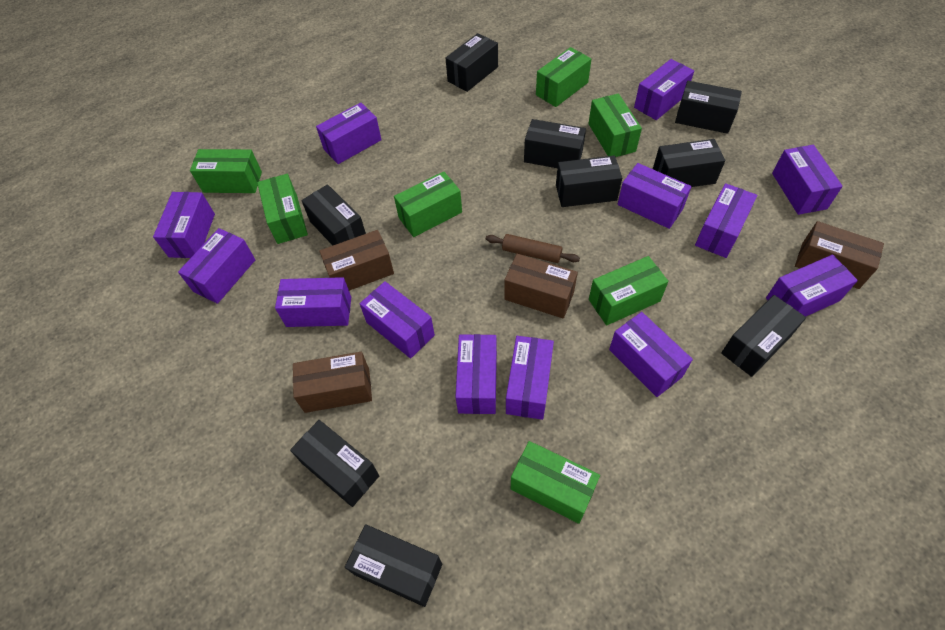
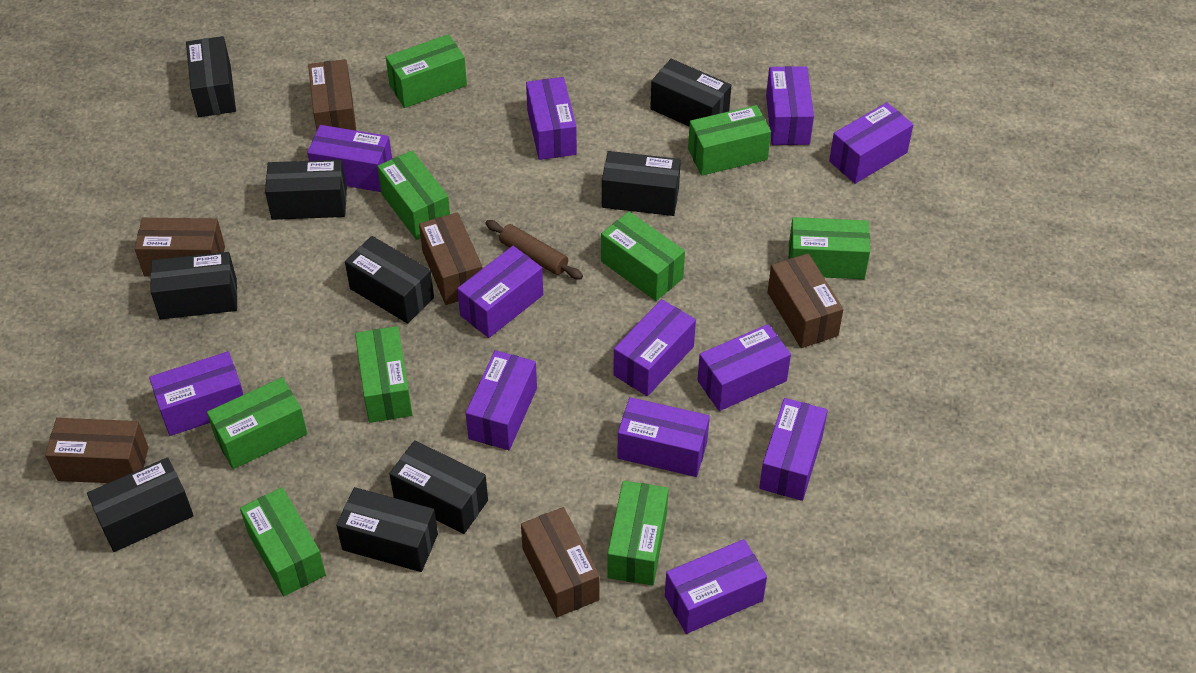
brown box: 4 -> 6
green box: 7 -> 9
purple box: 13 -> 12

